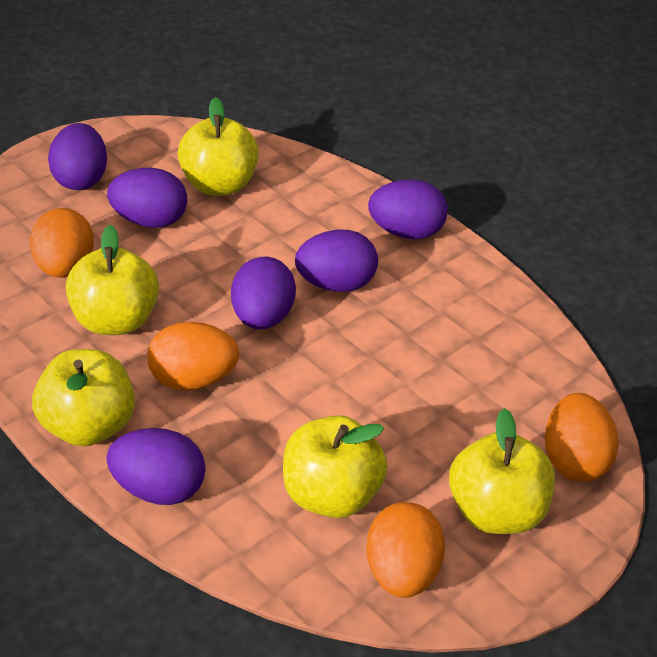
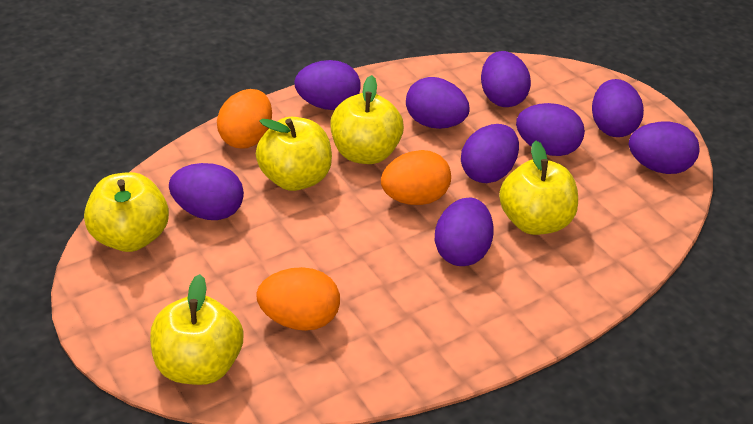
orange egg: 4 -> 3
purple egg: 6 -> 9

